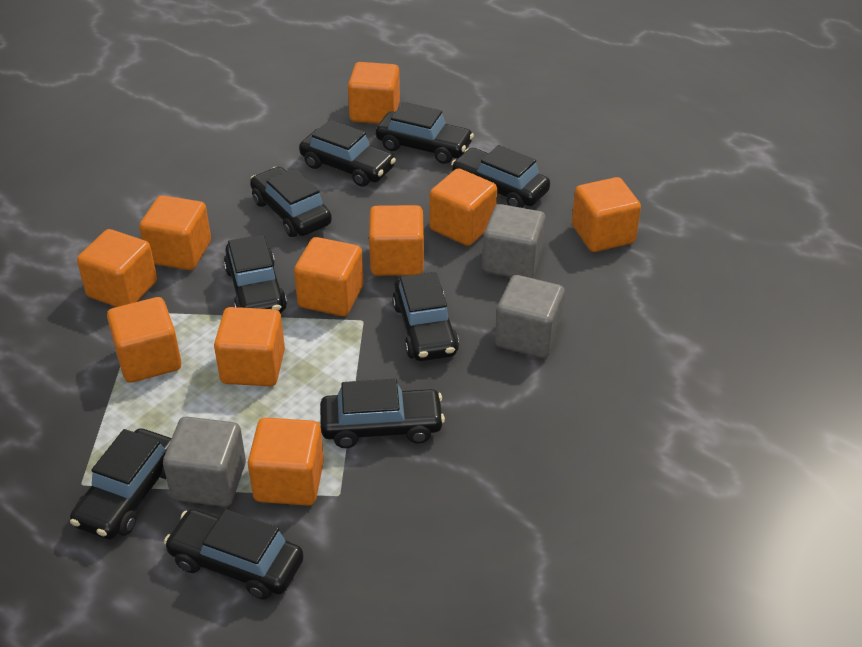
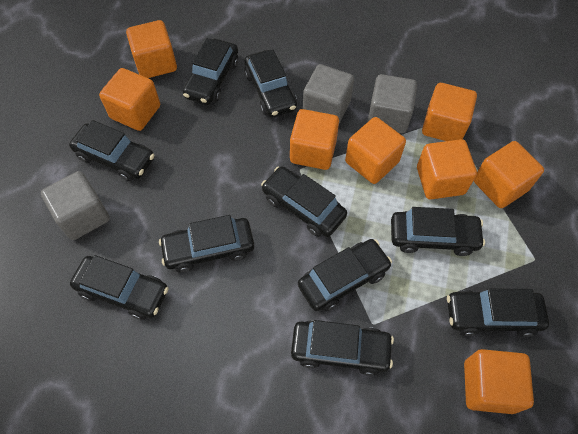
black car: 9 -> 10
orange cube: 10 -> 8

